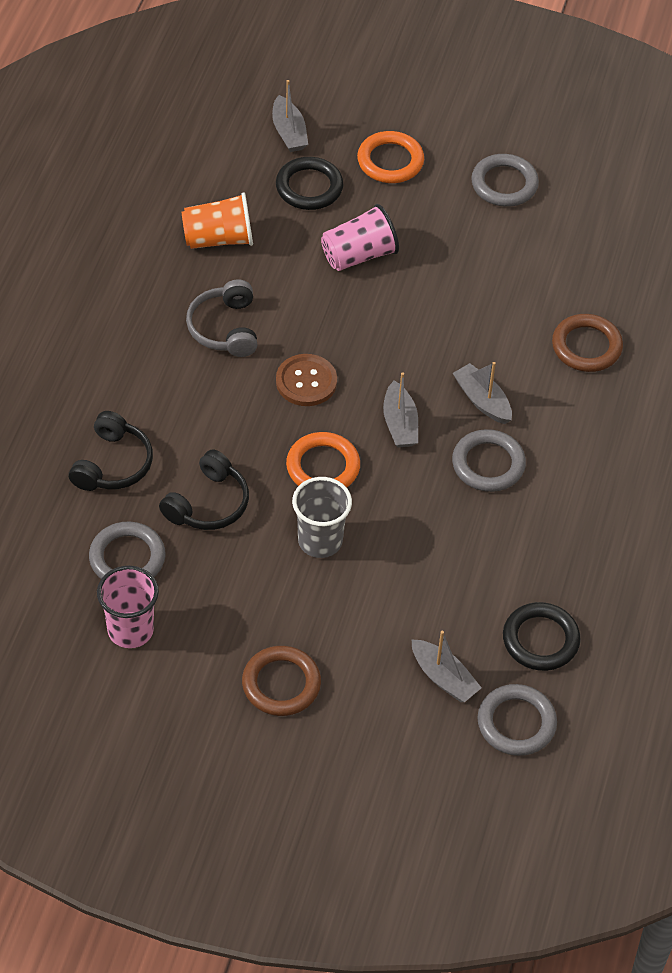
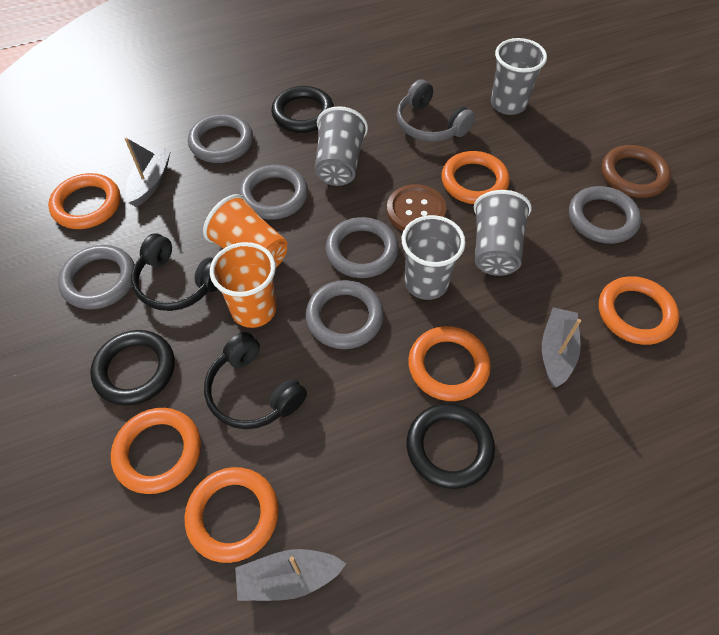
black ring: 2 -> 3
brown ring: 2 -> 1
grey boat: 4 -> 3
grey cup: 1 -> 4
grey ring: 4 -> 6
orange cup: 1 -> 2
orange ring: 2 -> 6
pink cup: 2 -> 0

